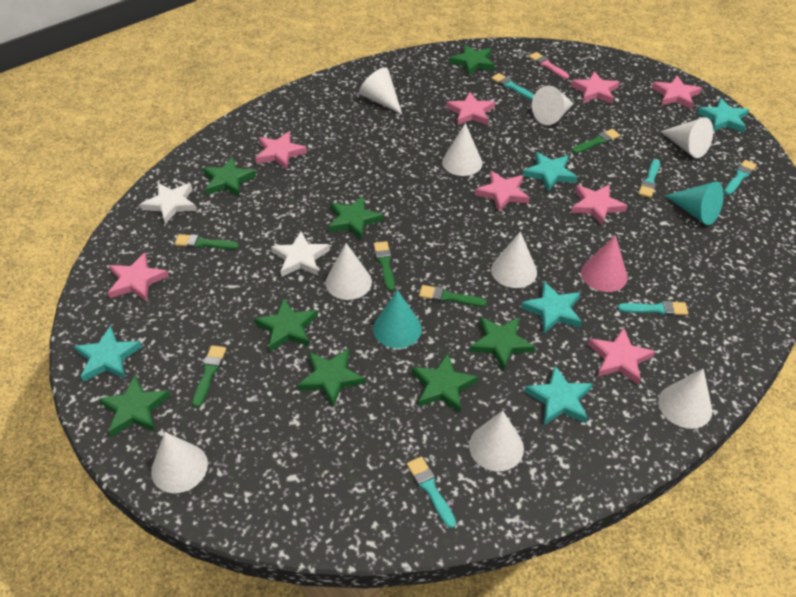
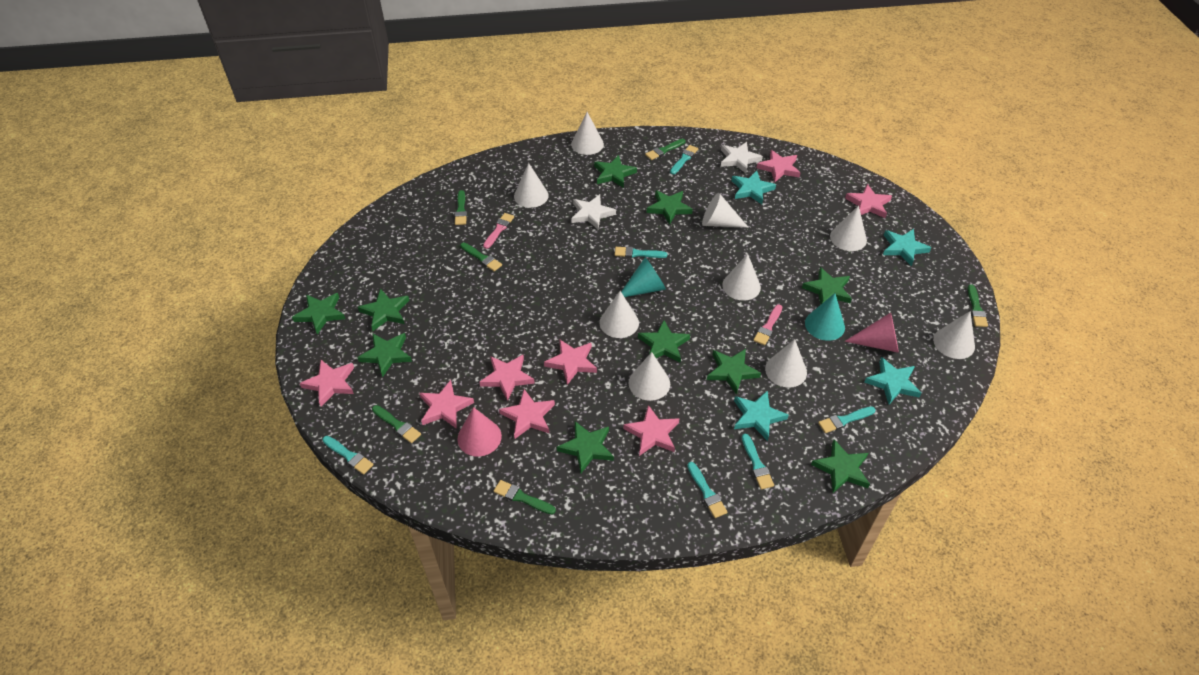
green brush: 5 -> 6
green star: 8 -> 10
pink brush: 1 -> 2
pink cone: 1 -> 2
turquoise brush: 5 -> 6
turquoise star: 5 -> 4

